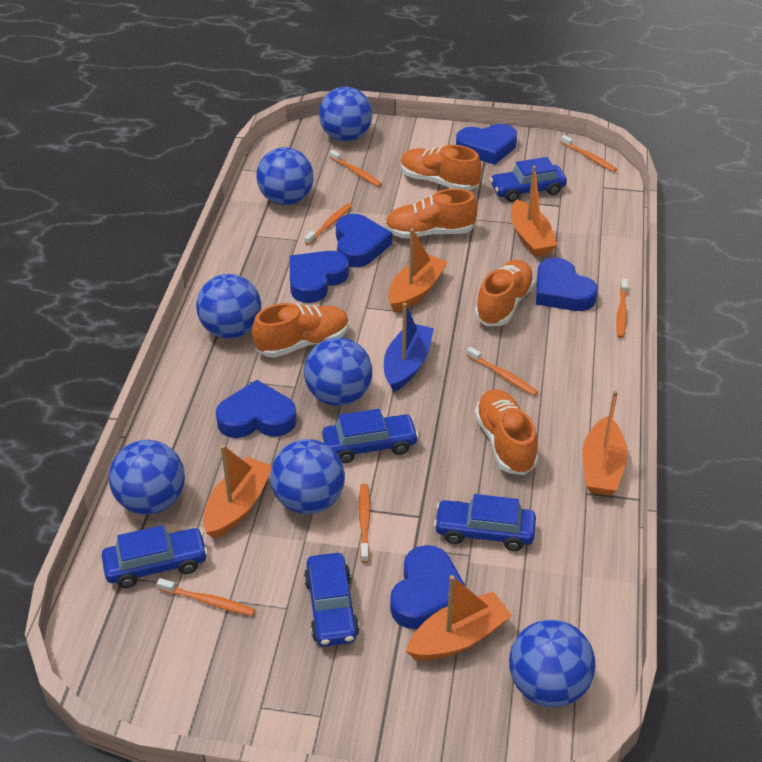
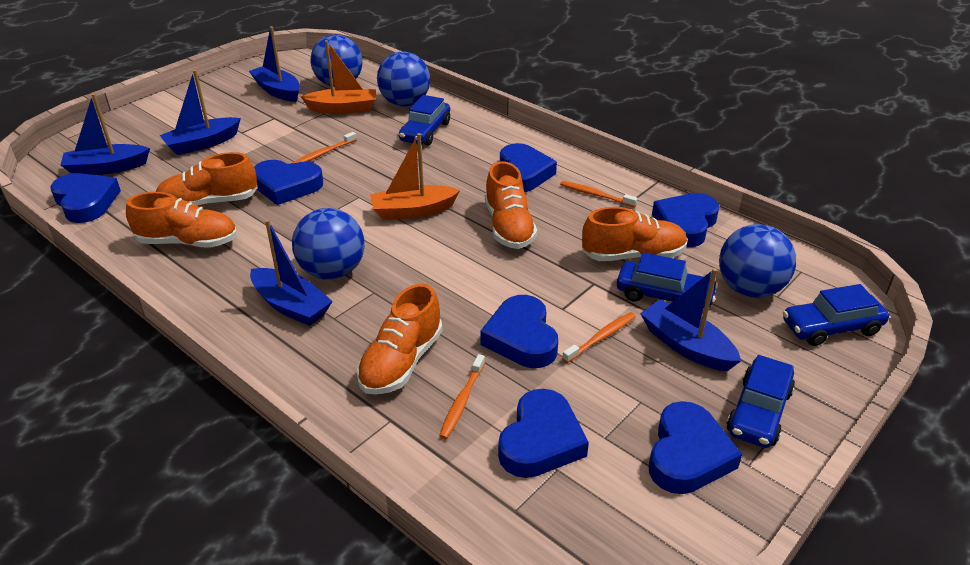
blue ball: 7 -> 4
blue boat: 1 -> 5
blue car: 5 -> 4
blue heart: 6 -> 7
orange boat: 5 -> 2
orange toothbrush: 7 -> 4

